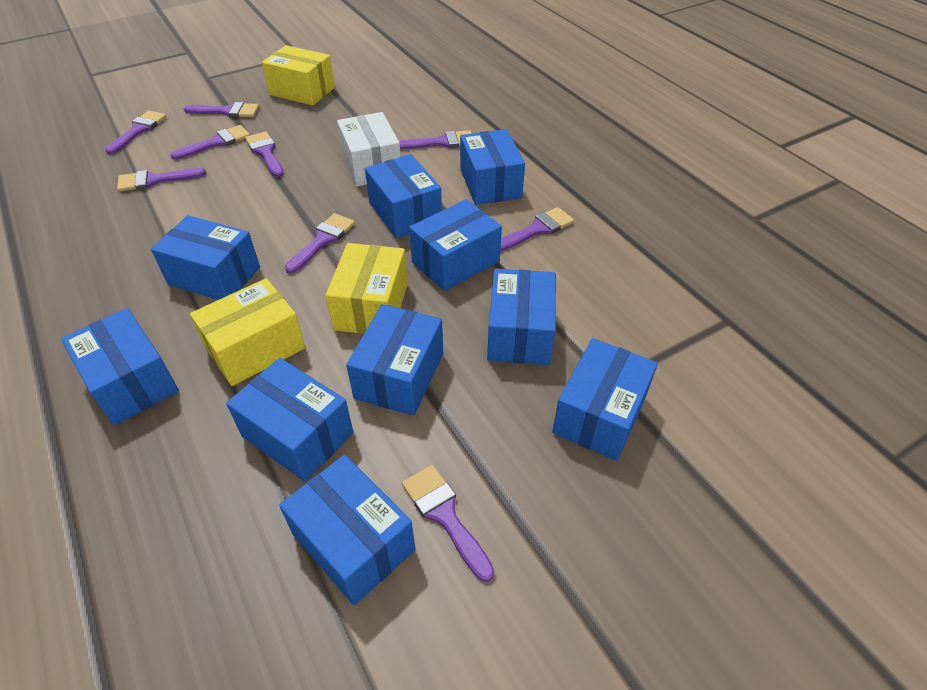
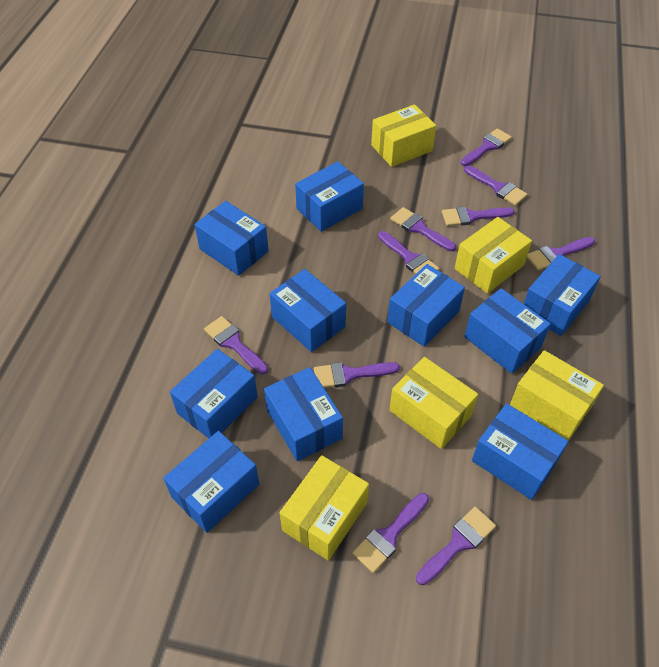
purple brush: 9 -> 10
white box: 1 -> 0
yellow box: 3 -> 5

